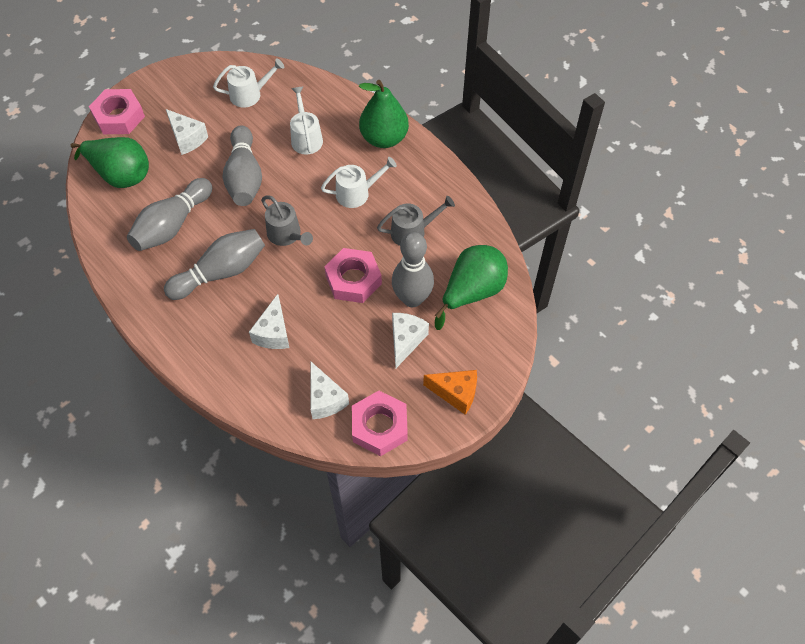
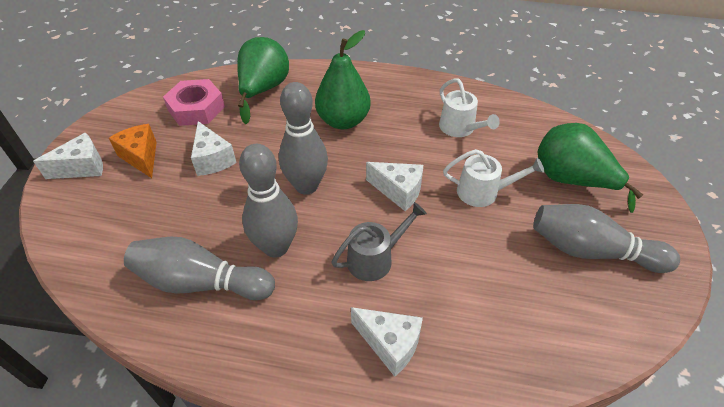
grey watering can: 2 -> 1
pink nut: 3 -> 1
white watering can: 3 -> 2

